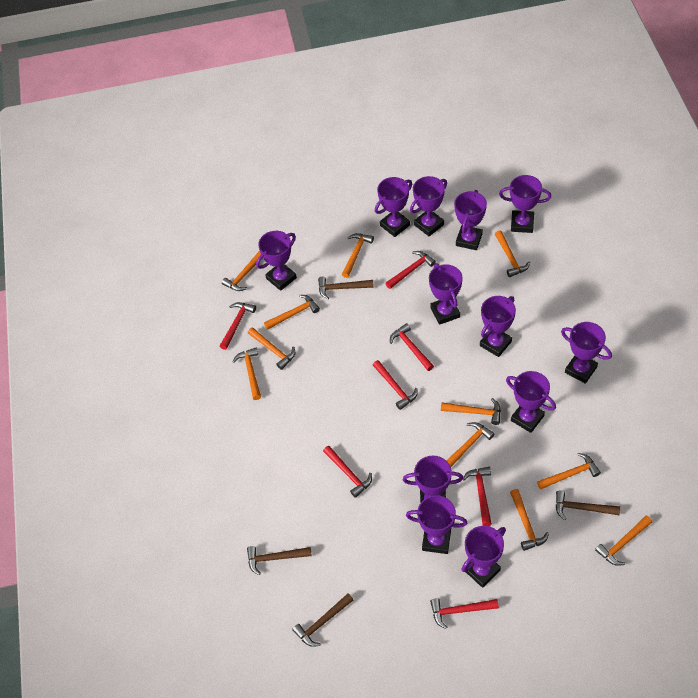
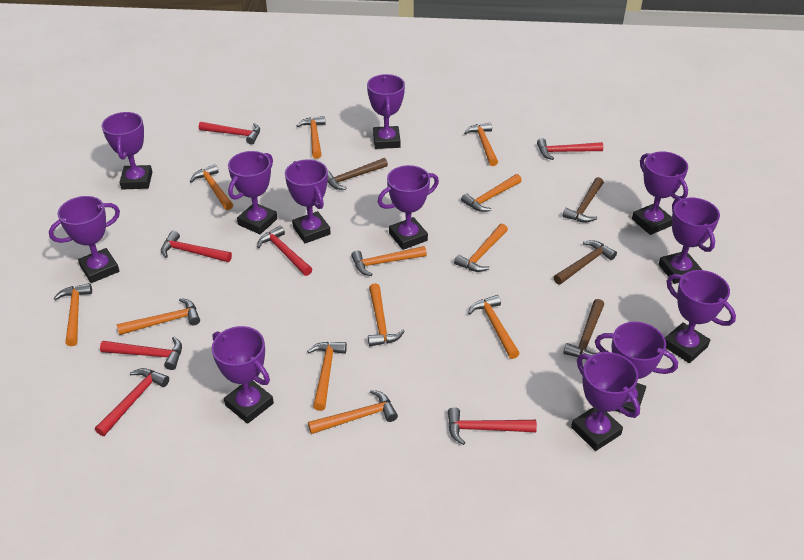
orange hammer: 11 -> 12

